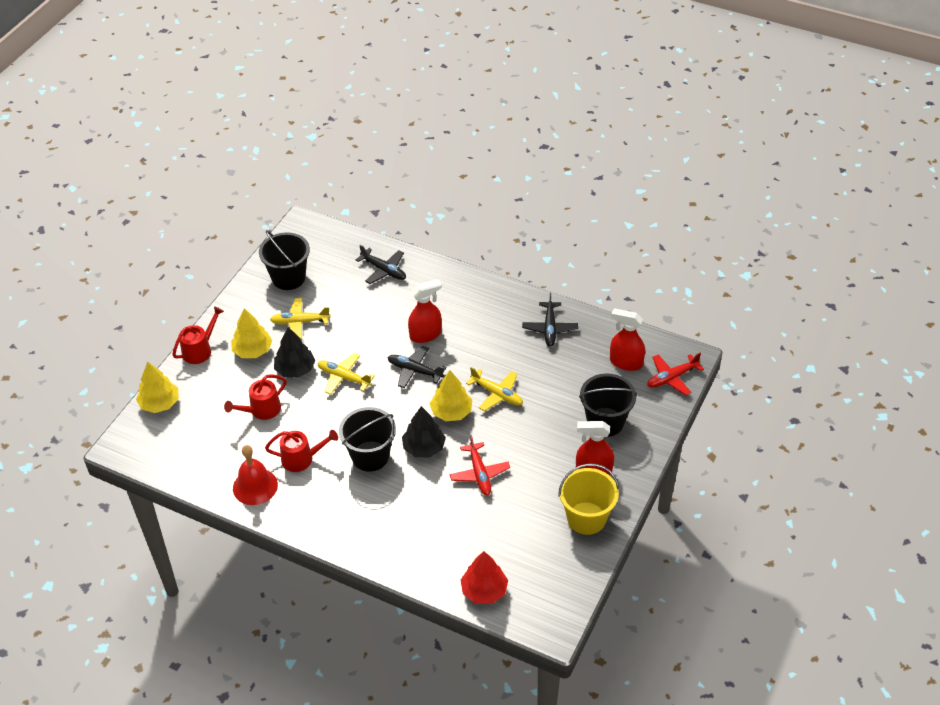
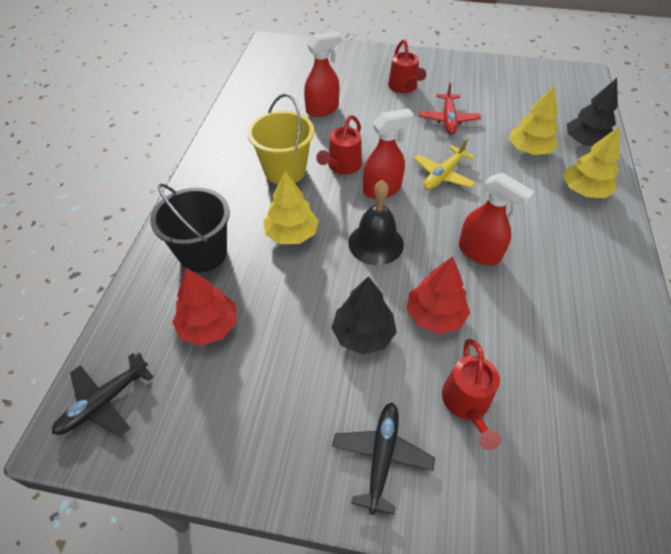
black bell: 0 -> 1
black bucket: 3 -> 1
black plane: 3 -> 2
red bell: 1 -> 0
red plane: 2 -> 1
red tree: 1 -> 2
yellow plane: 3 -> 1

